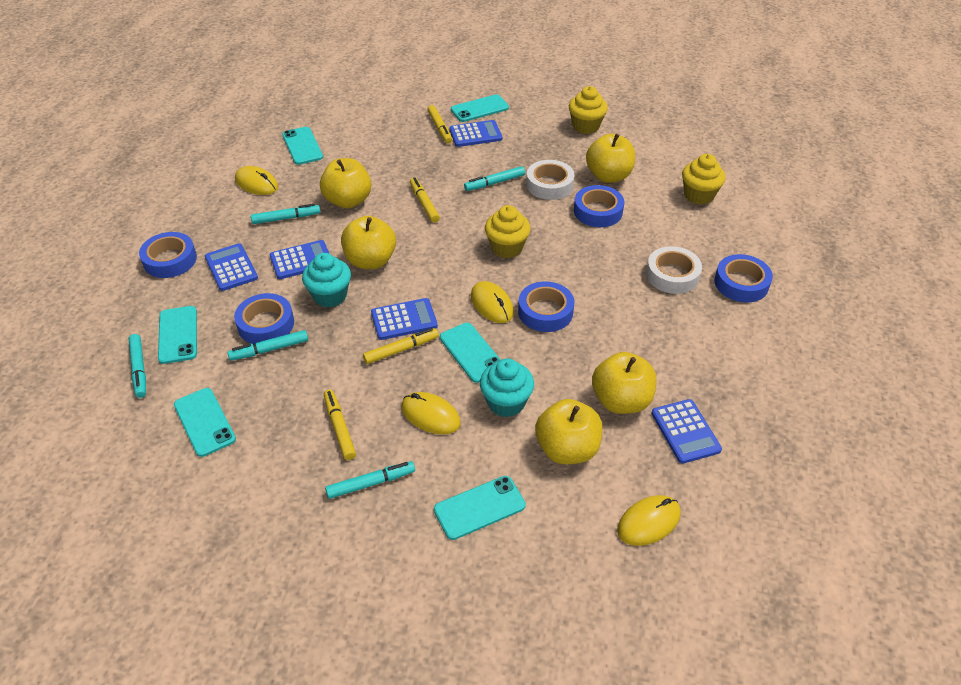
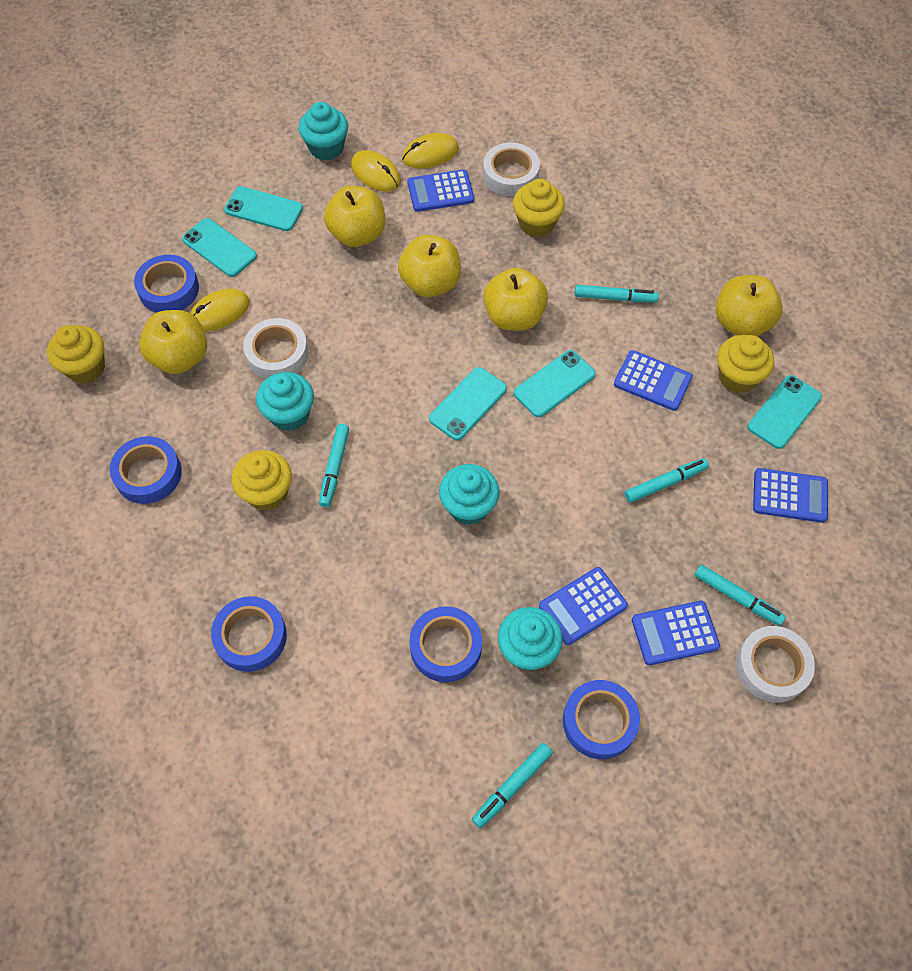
turquoise cupcake: 2 -> 4
turquoise phone: 6 -> 5
white tape: 2 -> 3
yellow cupcake: 3 -> 4
yellow marker: 4 -> 0
yellow mouse: 4 -> 3

